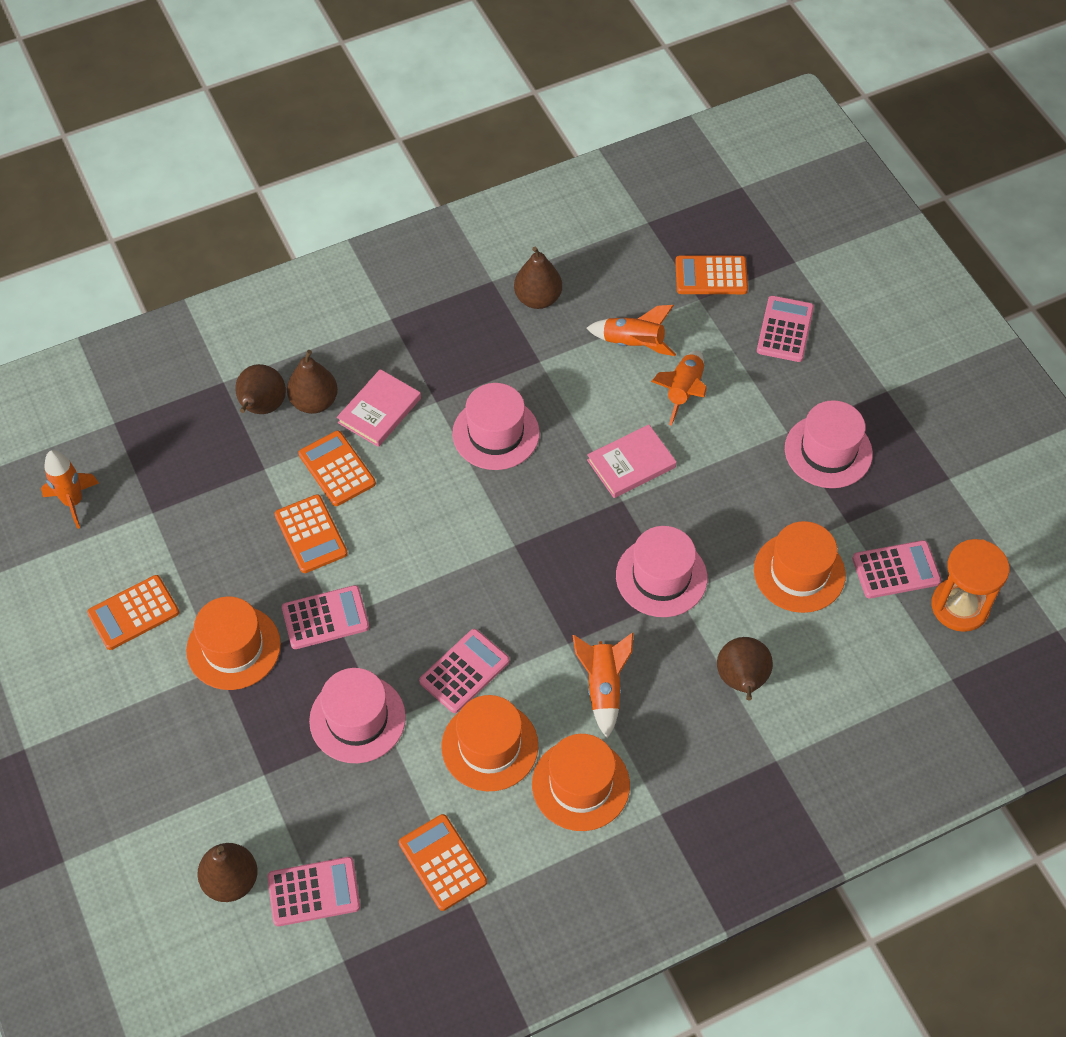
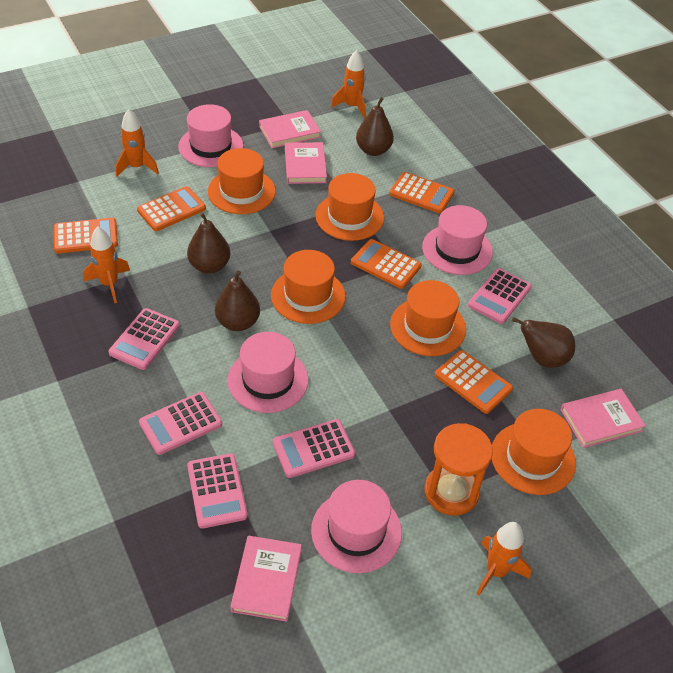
brown pear: 5 -> 4
orange hat: 4 -> 5
pink book: 2 -> 4

